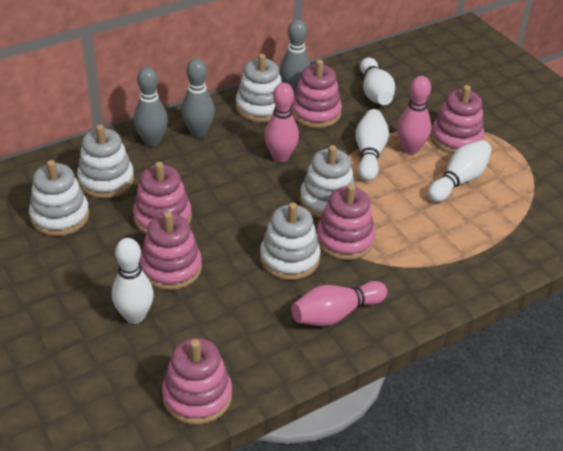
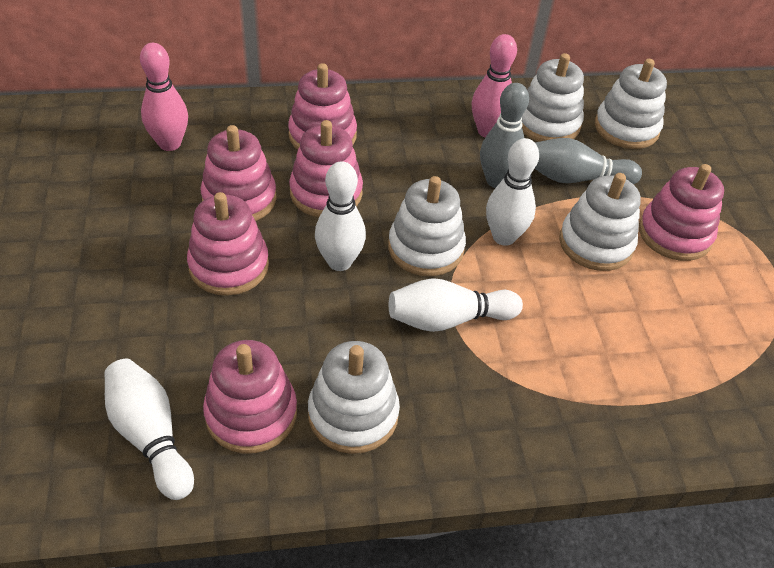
grey bowling pin: 3 -> 2
pink bowling pin: 3 -> 2

